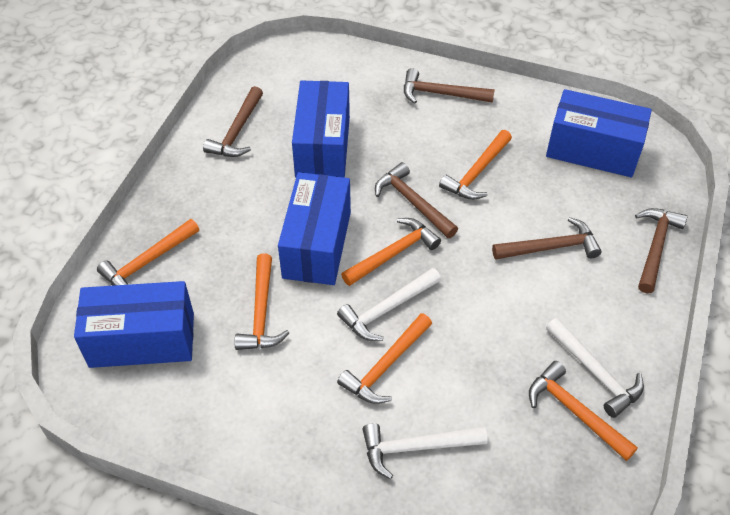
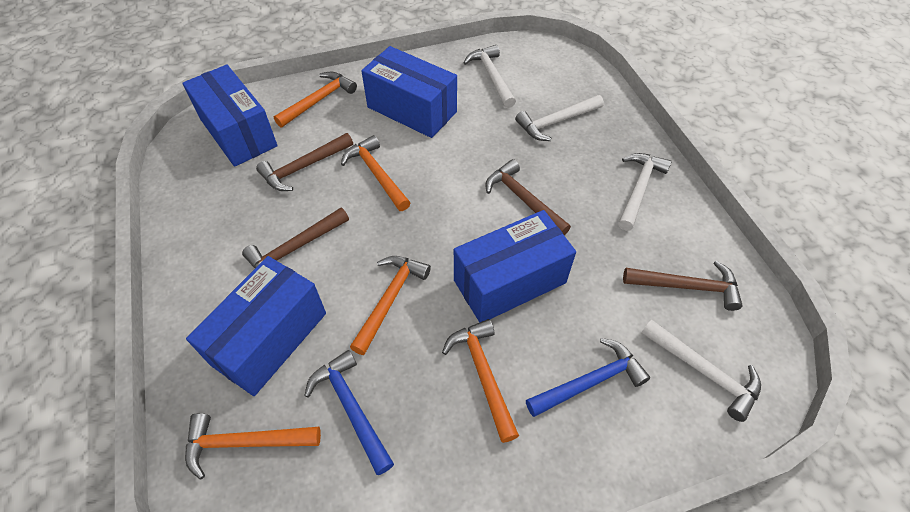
blue hammer: 0 -> 2
brown hammer: 5 -> 4
orange hammer: 6 -> 5
white hammer: 3 -> 4

